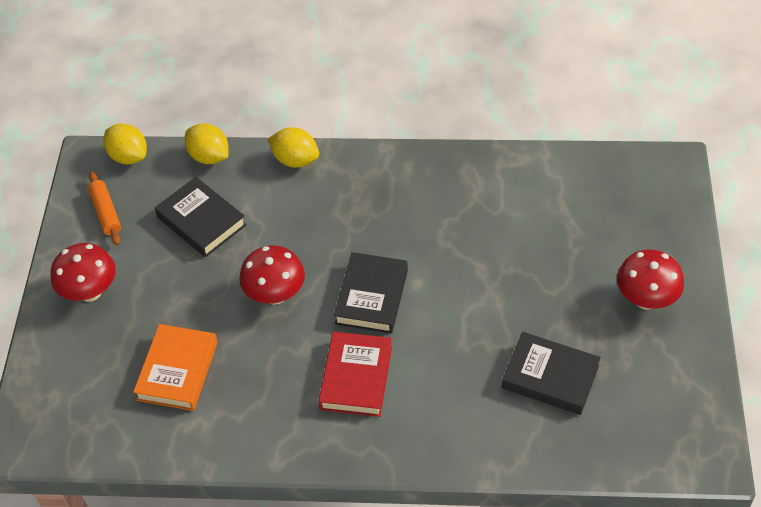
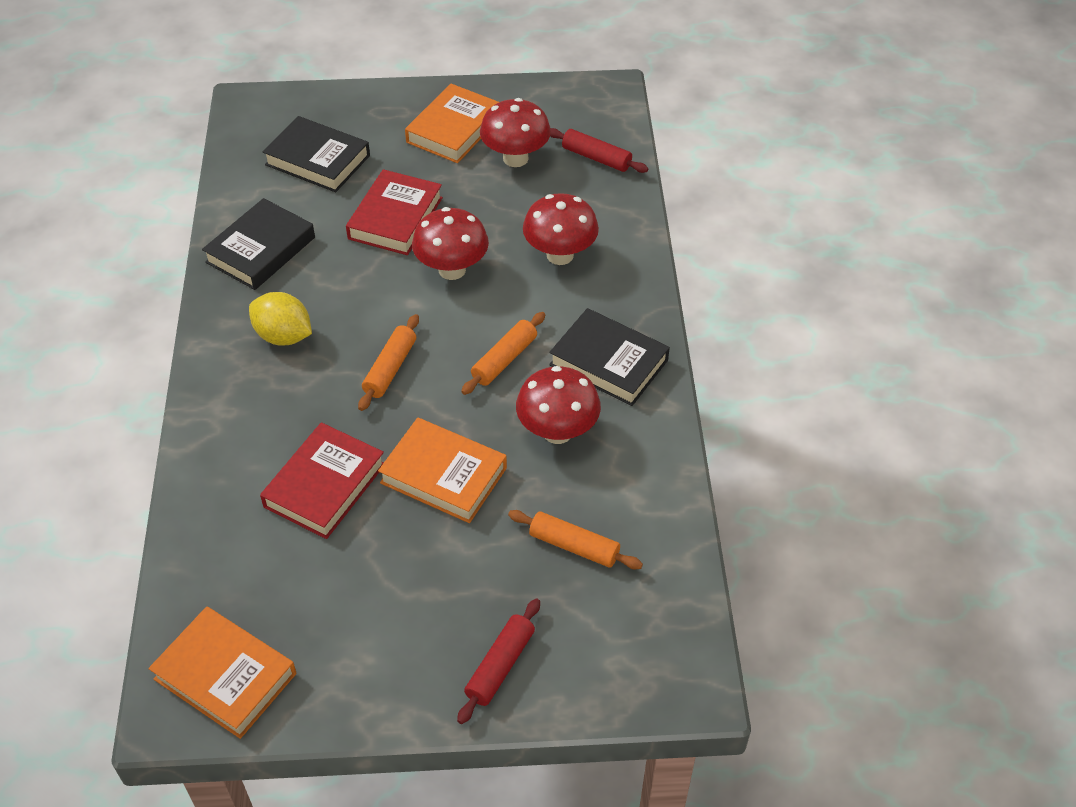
orange book: 1 -> 3
orange rolling pin: 1 -> 3
red book: 1 -> 2
red mushroom: 3 -> 4
red rolling pin: 0 -> 2
yellow lemon: 3 -> 1

